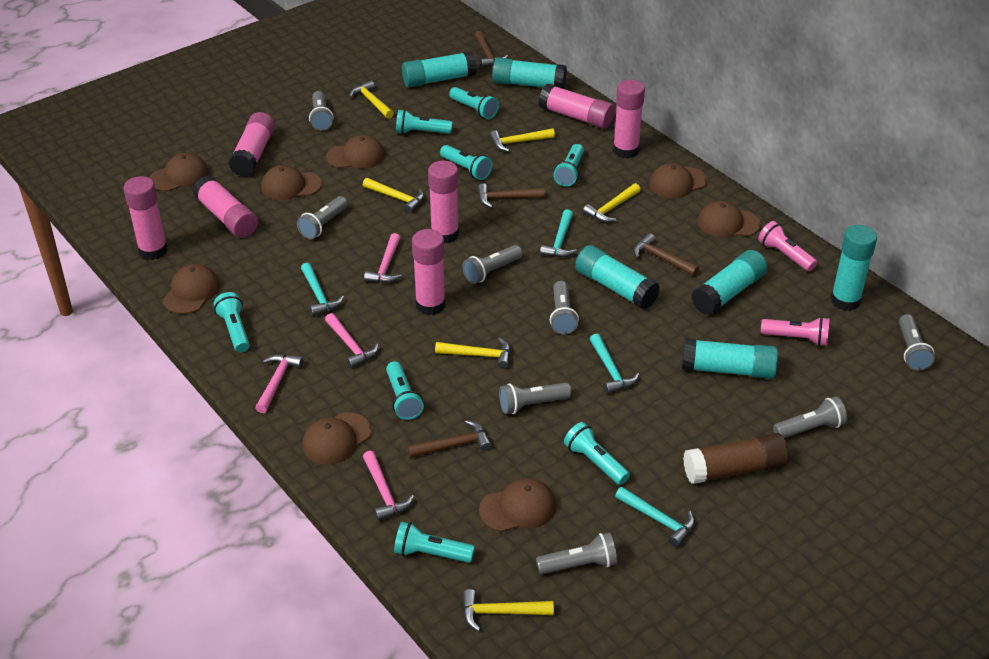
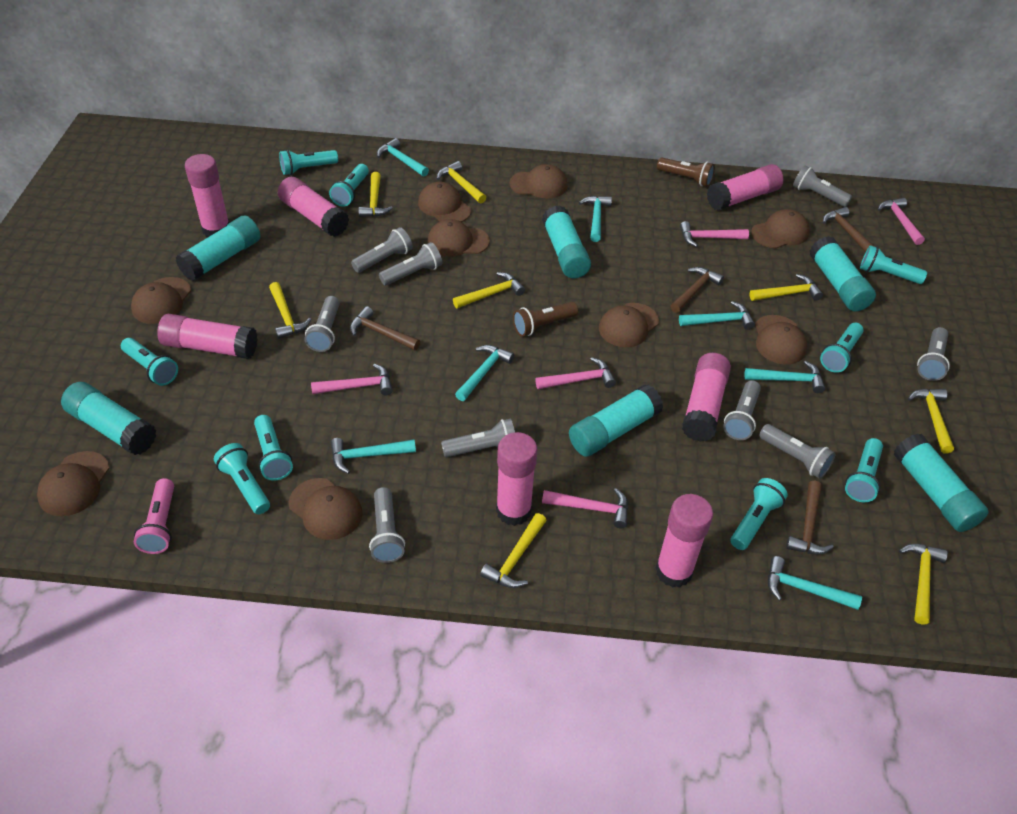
brown cap: 8 -> 9
brown flashlight: 0 -> 2
brown glue stick: 1 -> 0
grey flashlight: 8 -> 9
pink flashlight: 2 -> 1
pink hammer: 4 -> 5
turquoise flashlight: 8 -> 9
turquoise hammer: 4 -> 7
yellow hammer: 6 -> 8

